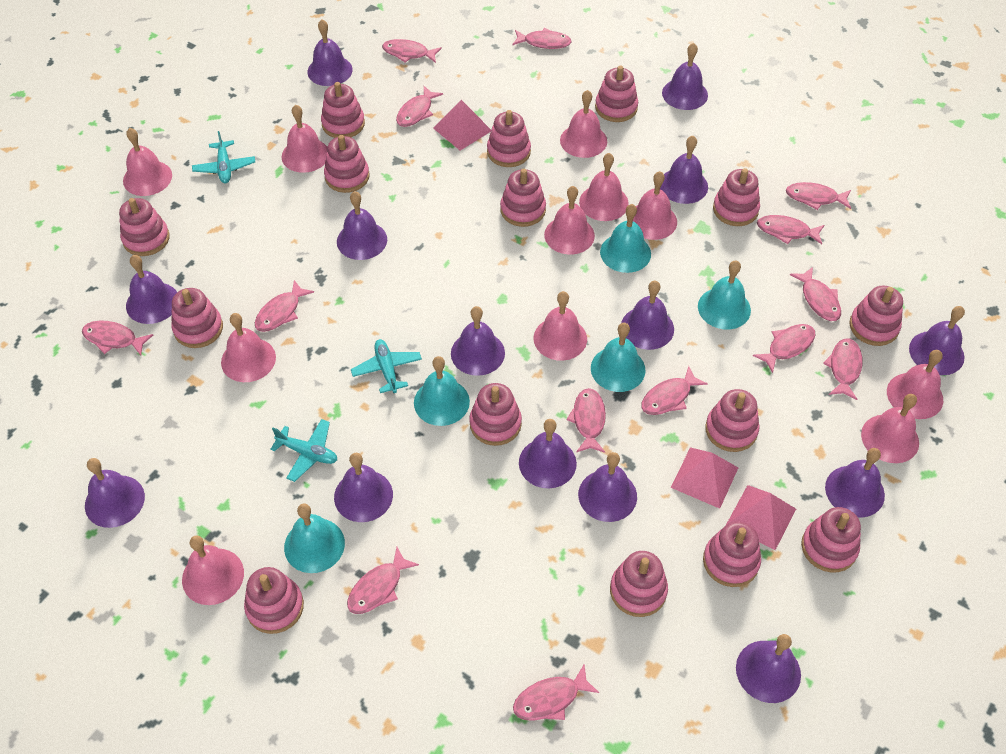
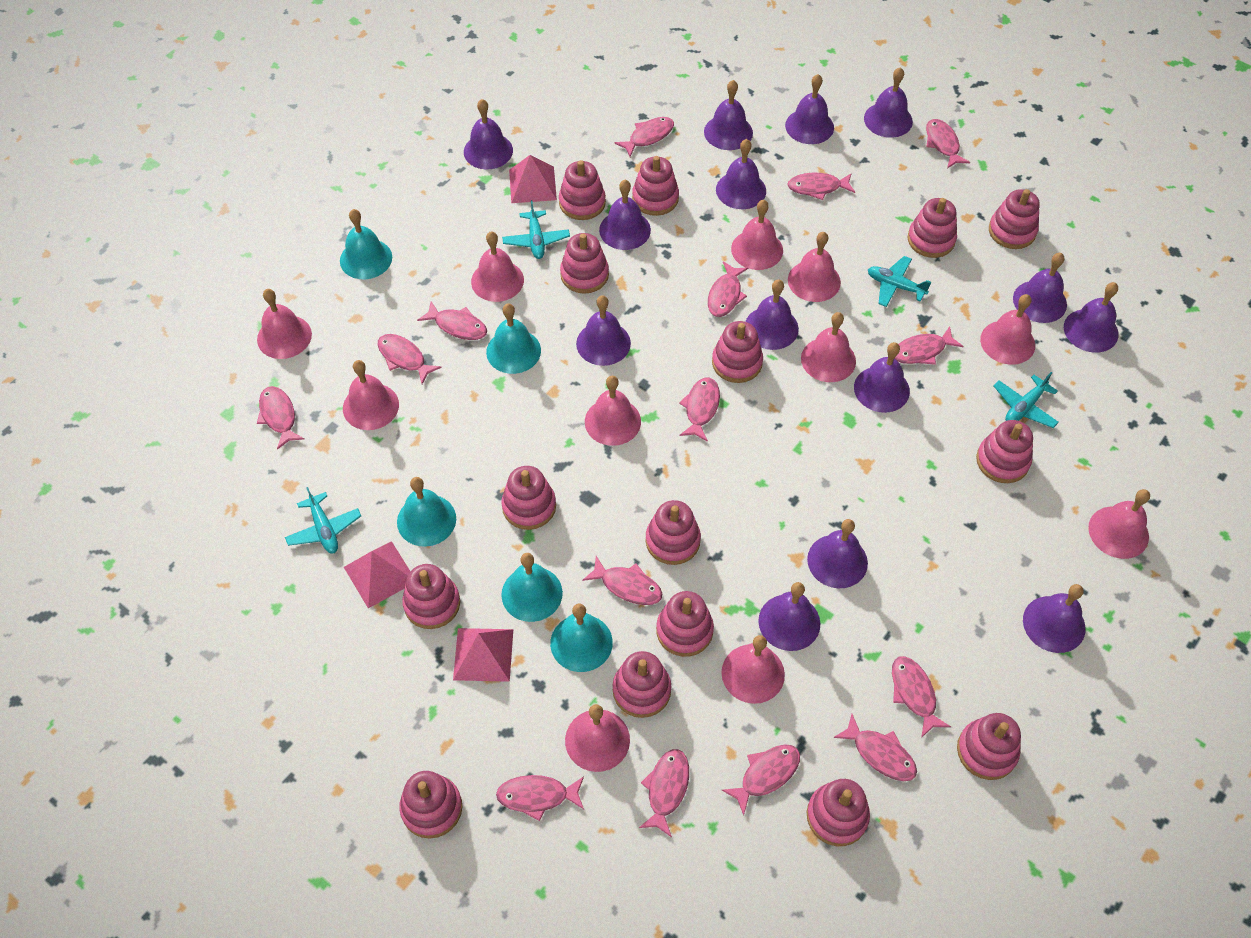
pink fish: 14 -> 15
turquoise plane: 3 -> 4

